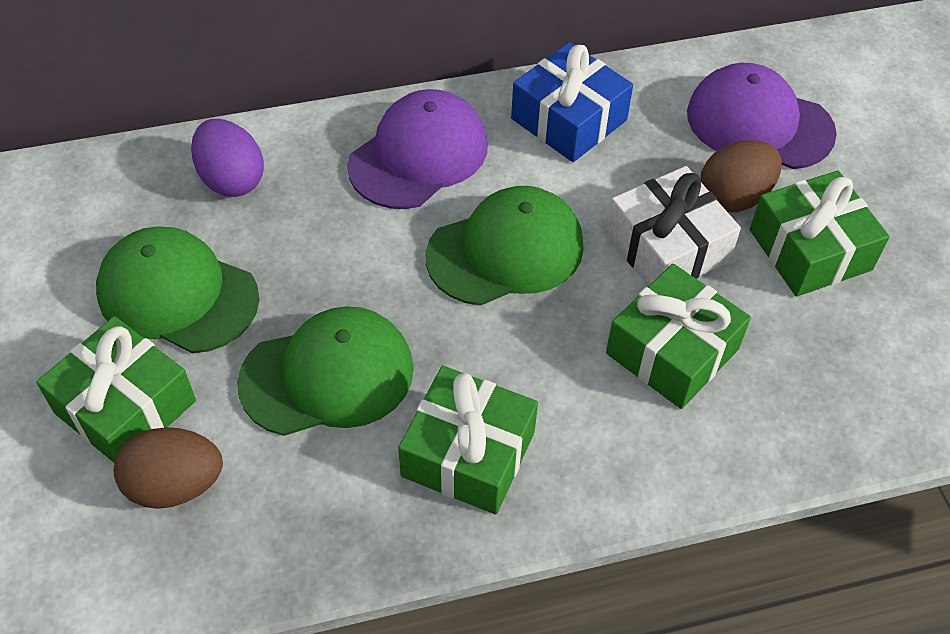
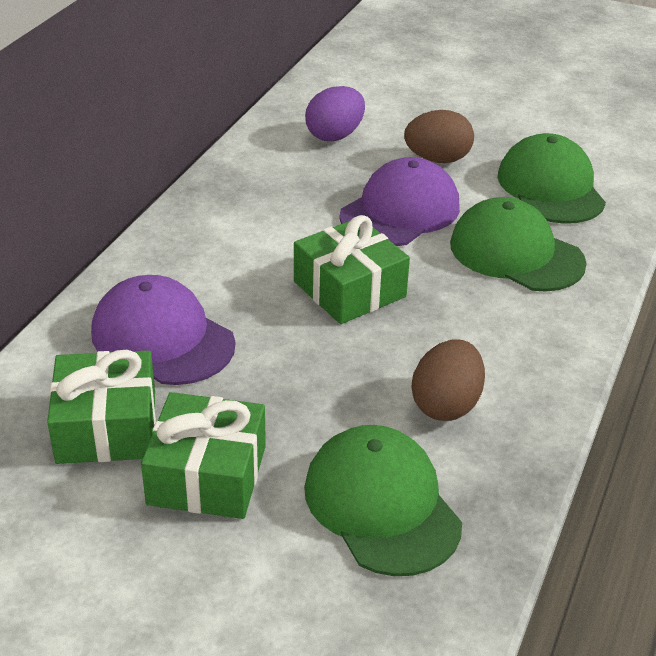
blue gift: 1 -> 0
green gift: 4 -> 3
white gift: 1 -> 0

